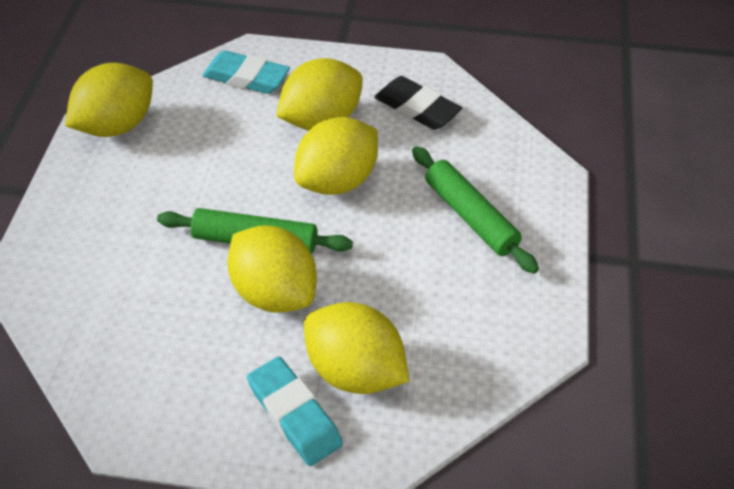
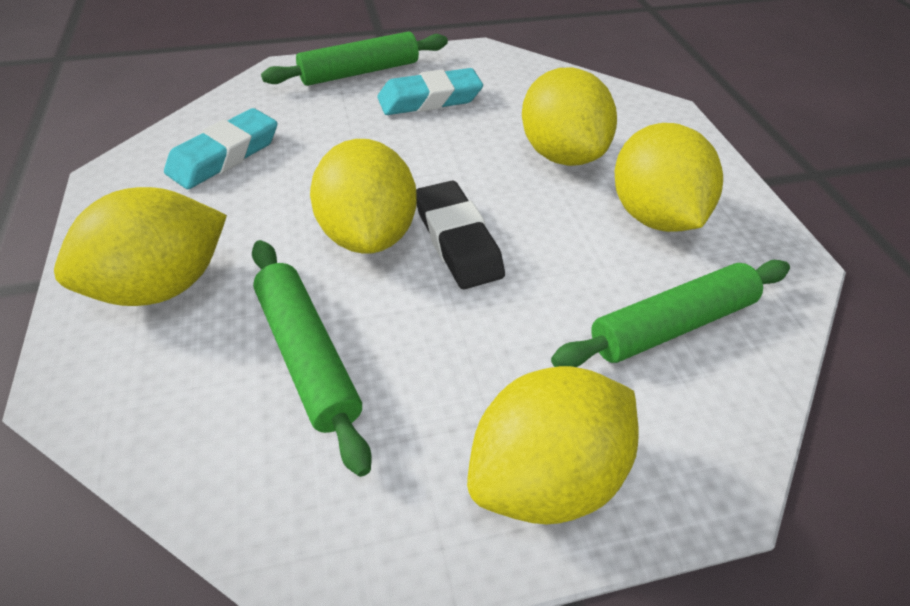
green rolling pin: 2 -> 3

